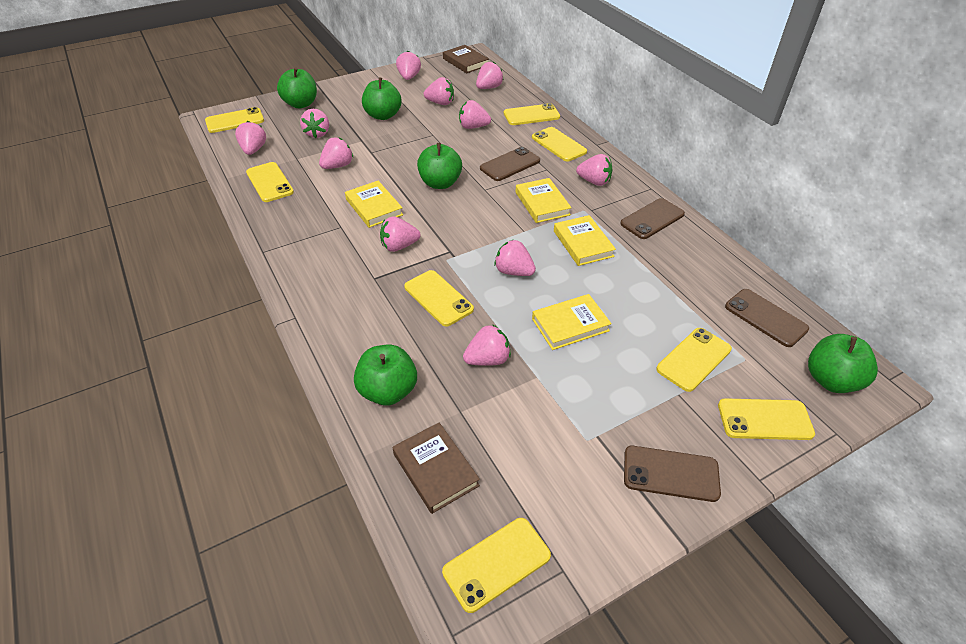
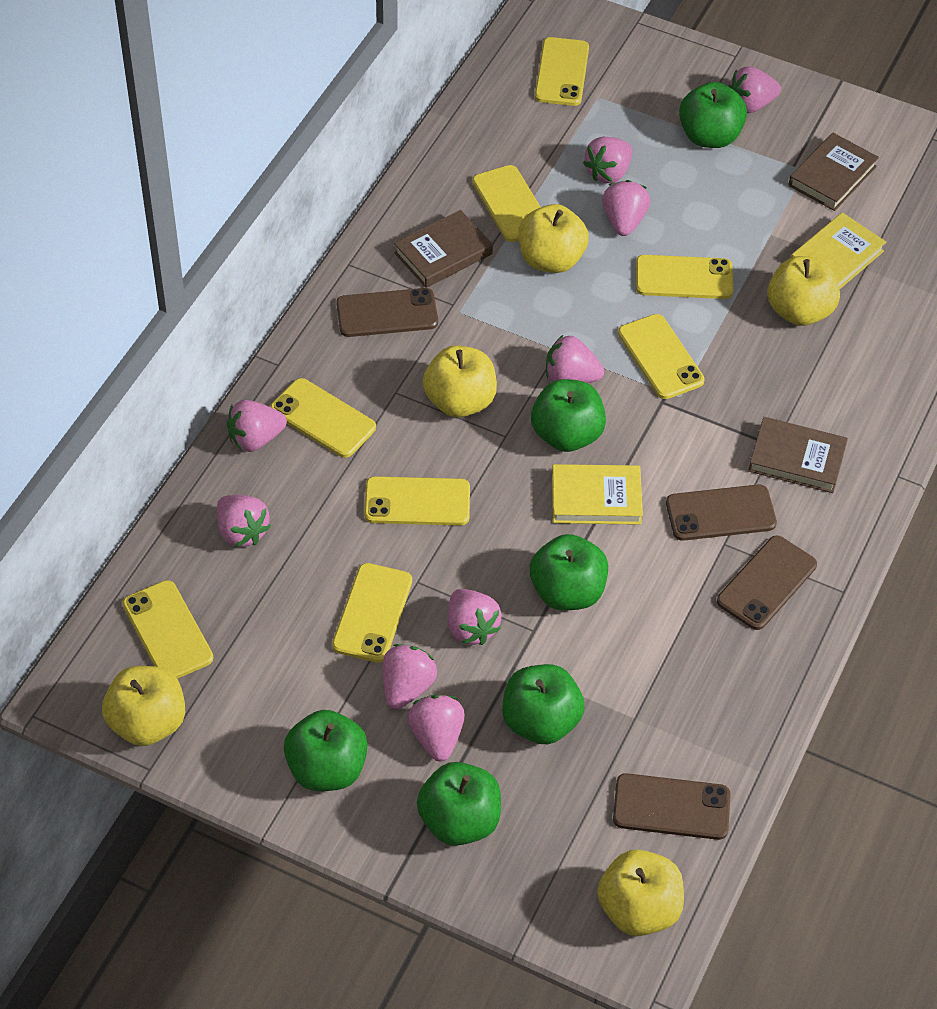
brown book: 2 -> 3
green apple: 5 -> 6
pink strawberry: 11 -> 9
yellow apple: 0 -> 5
yellow book: 4 -> 2

